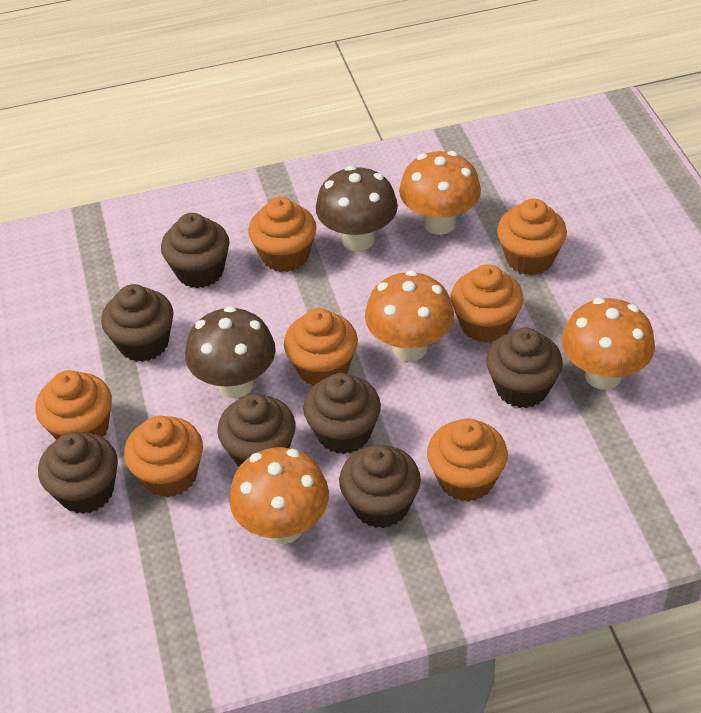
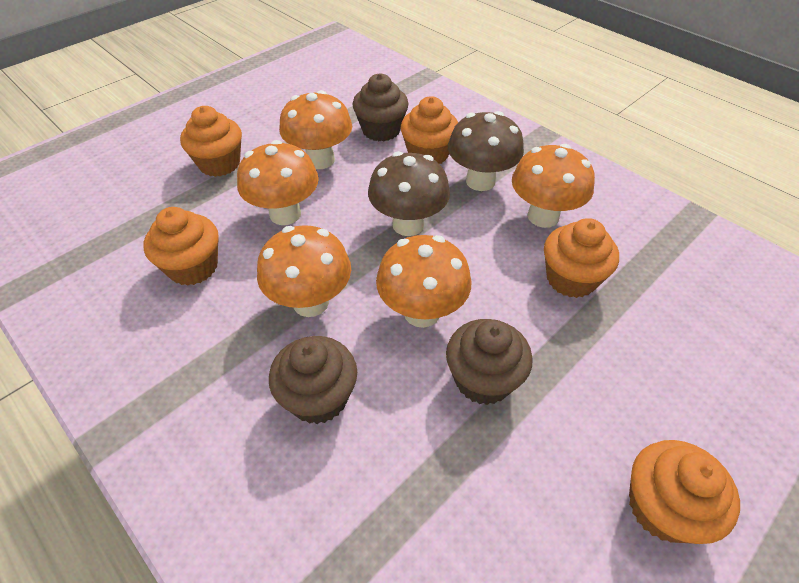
brown cupcake: 7 -> 3
orange cupcake: 7 -> 5
orange mushroom: 4 -> 5

